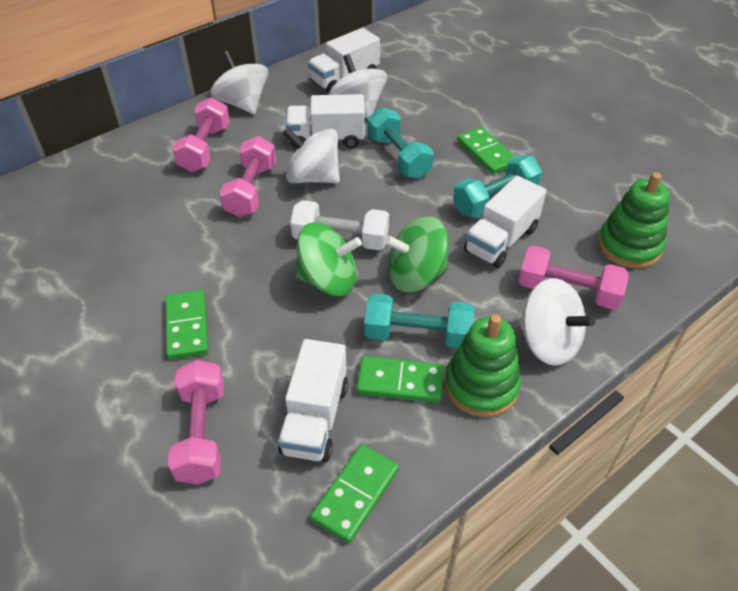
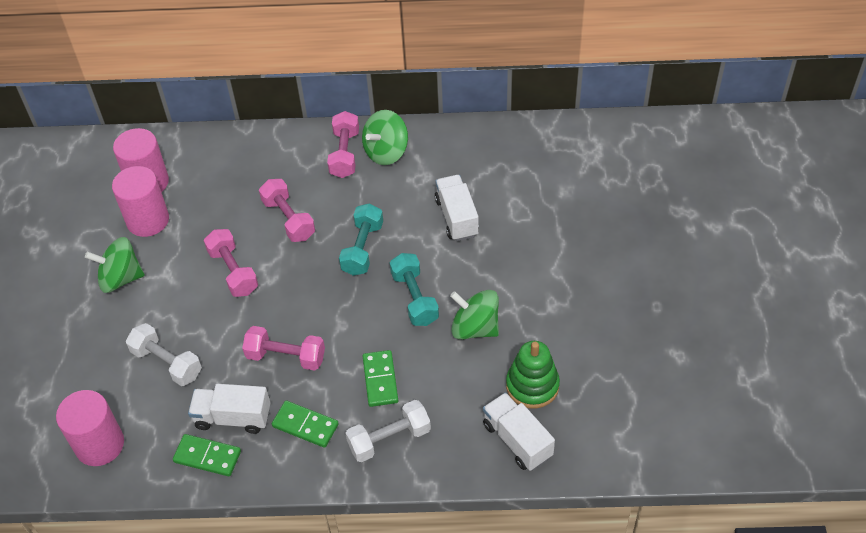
green domino: 4 -> 3
green spinning top: 2 -> 3
green stacking toy: 2 -> 1
pink cylinder: 0 -> 3
turquoise dumbbell: 3 -> 2
white dumbbell: 1 -> 2
white spinning top: 4 -> 0
white truck: 4 -> 3

